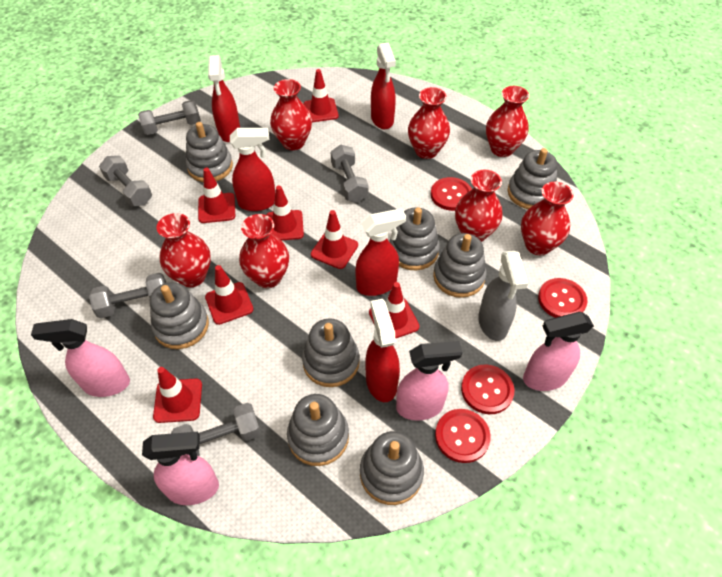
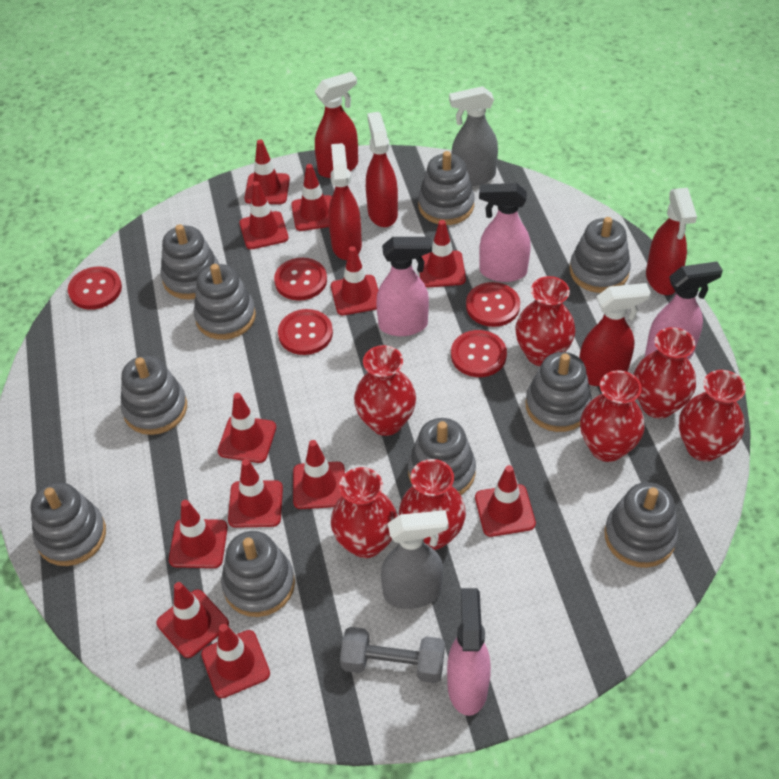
grey dumbbell: 5 -> 1
grey spray bottle: 1 -> 2
grey stacking toy: 8 -> 10
red button: 4 -> 5
red traffic cone: 7 -> 12

